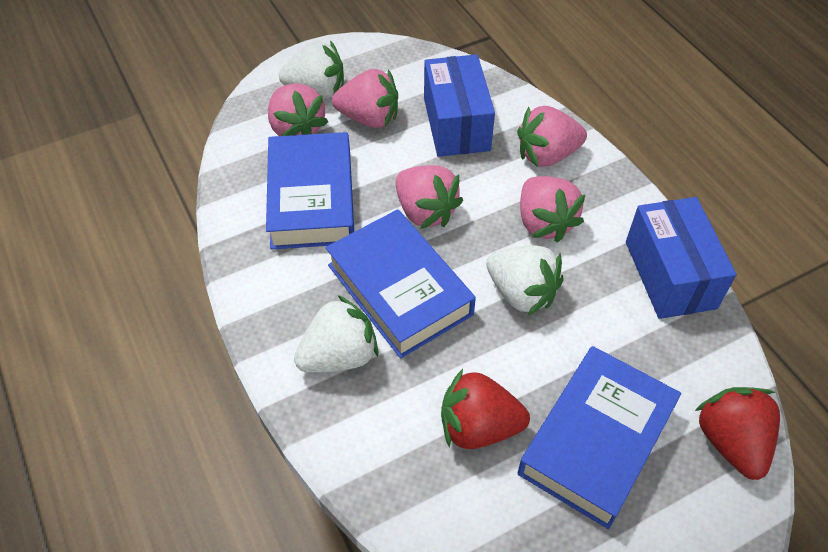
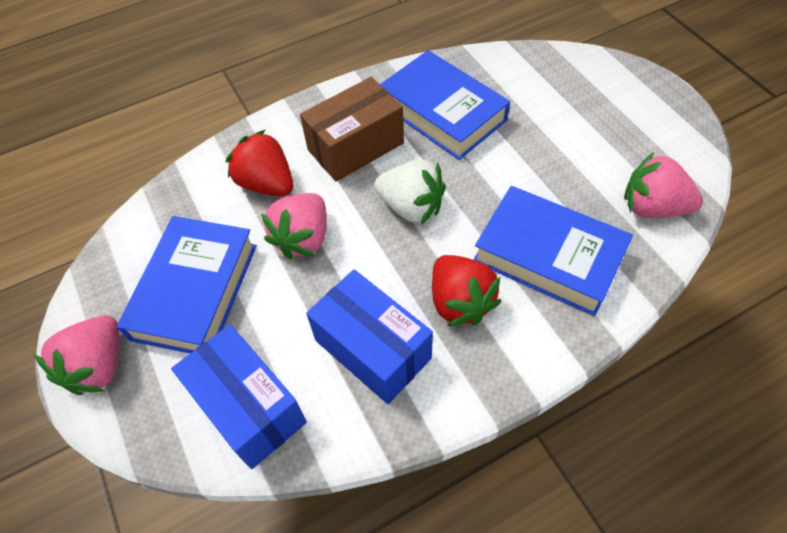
brown box: 0 -> 1
pink strawberry: 5 -> 3
white strawberry: 3 -> 1

